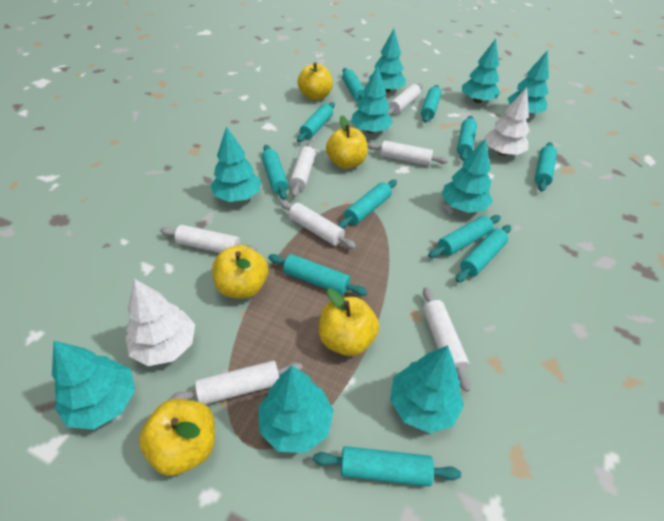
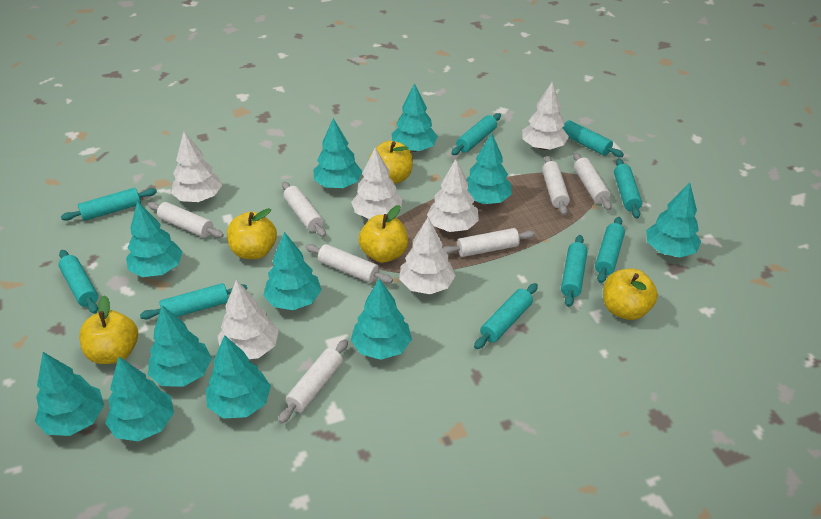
turquoise rolling pin: 11 -> 9
turquoise tree: 9 -> 11
white tree: 2 -> 6

